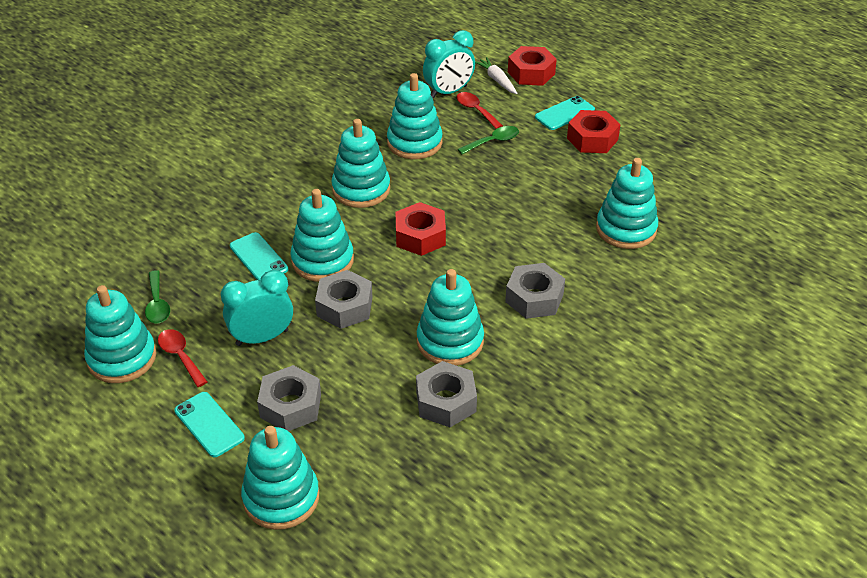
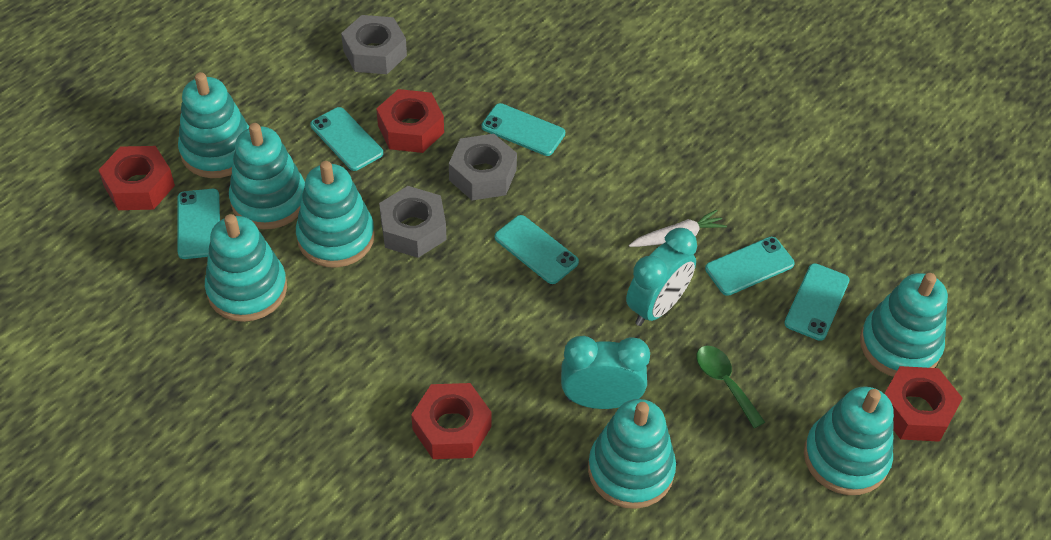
green spoon: 2 -> 1
grey nut: 4 -> 3
red nut: 3 -> 4
red spoon: 2 -> 0
turquoise phone: 3 -> 6

